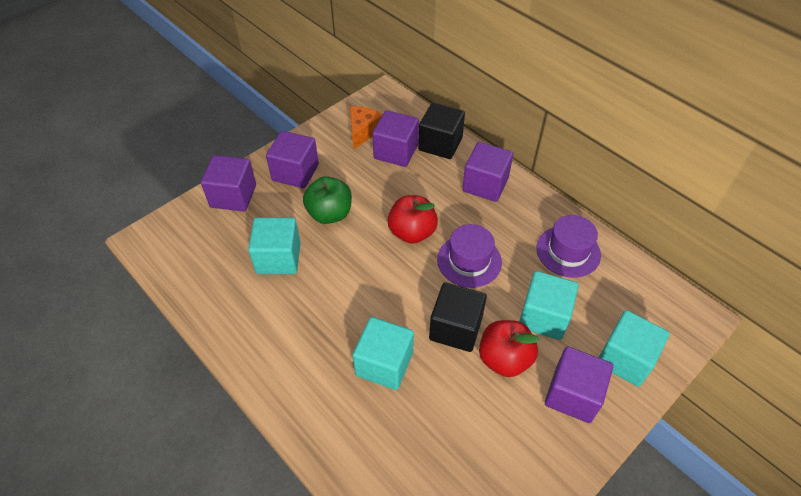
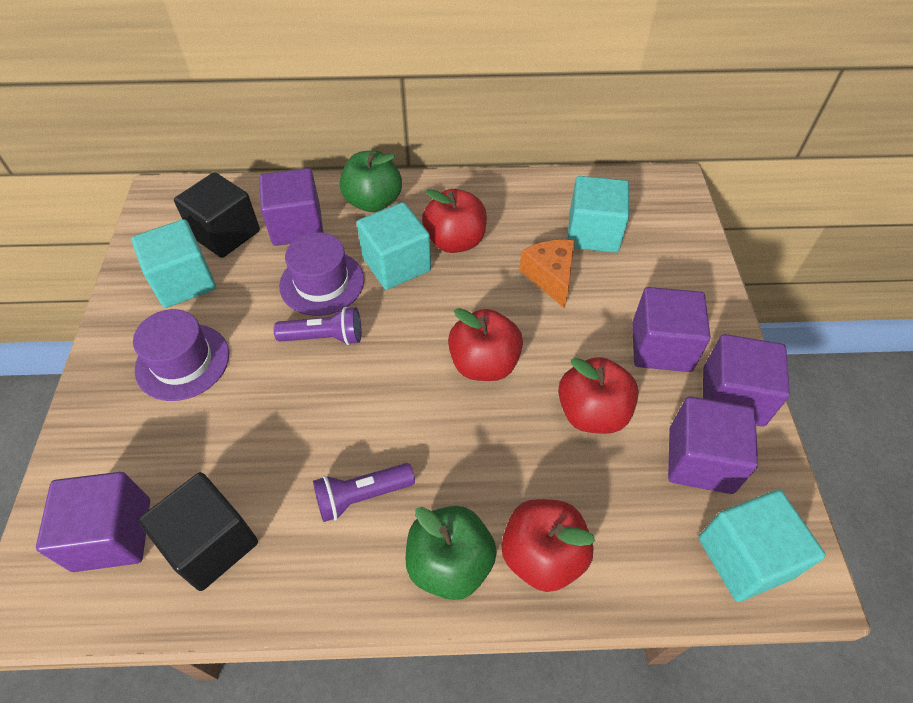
green apple: 1 -> 2
purple flashlight: 0 -> 2
red apple: 2 -> 4

